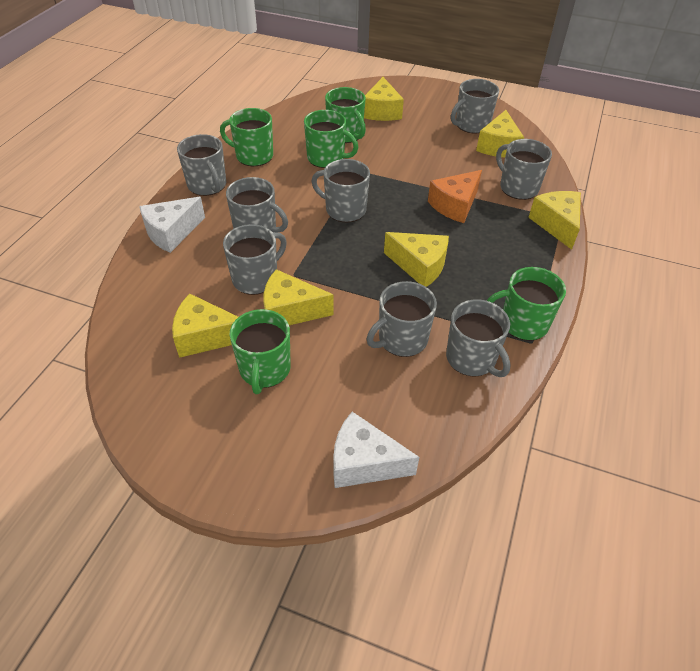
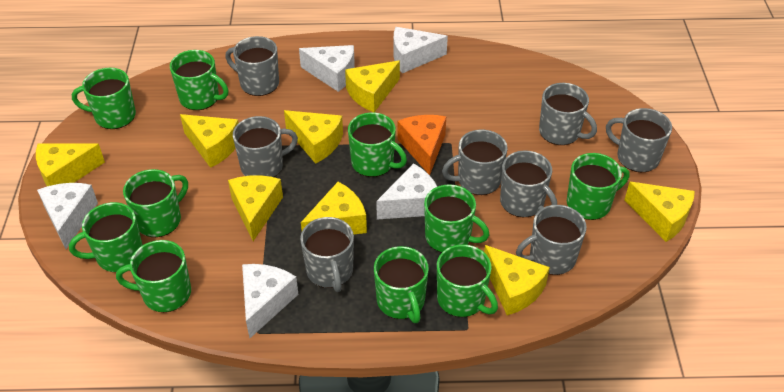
green mug: 5 -> 10
white cheese: 2 -> 5
yellow cheese: 6 -> 8

